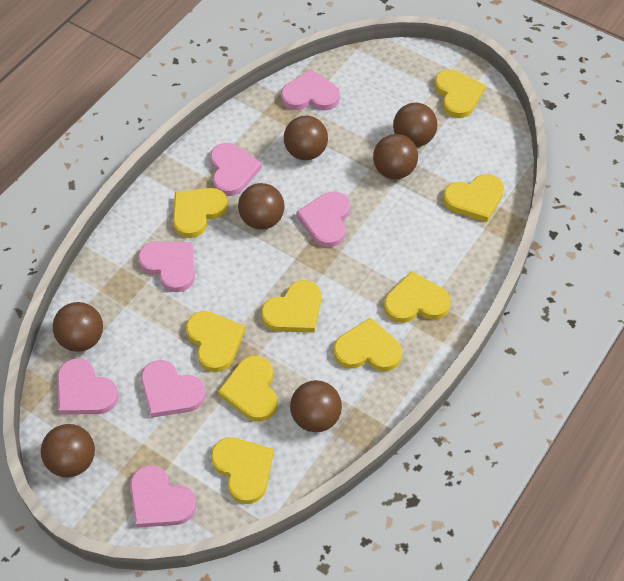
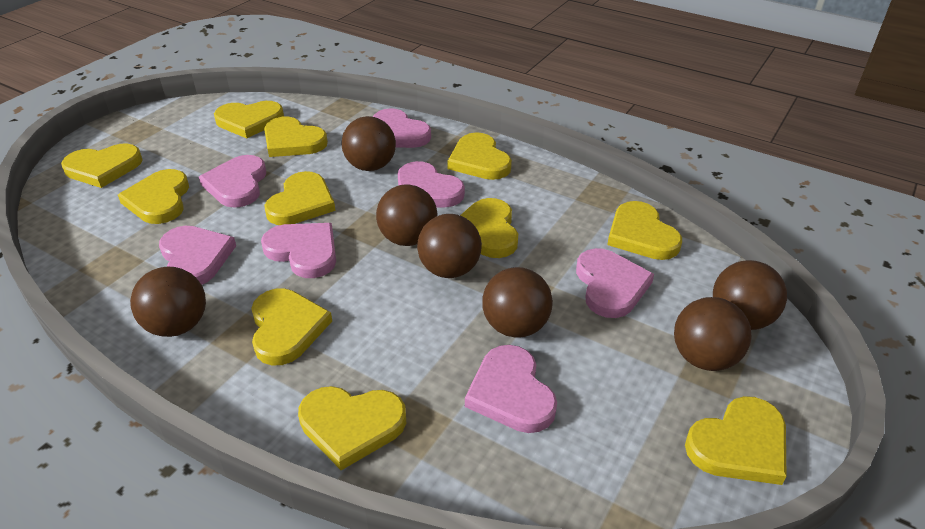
yellow heart: 9 -> 11

